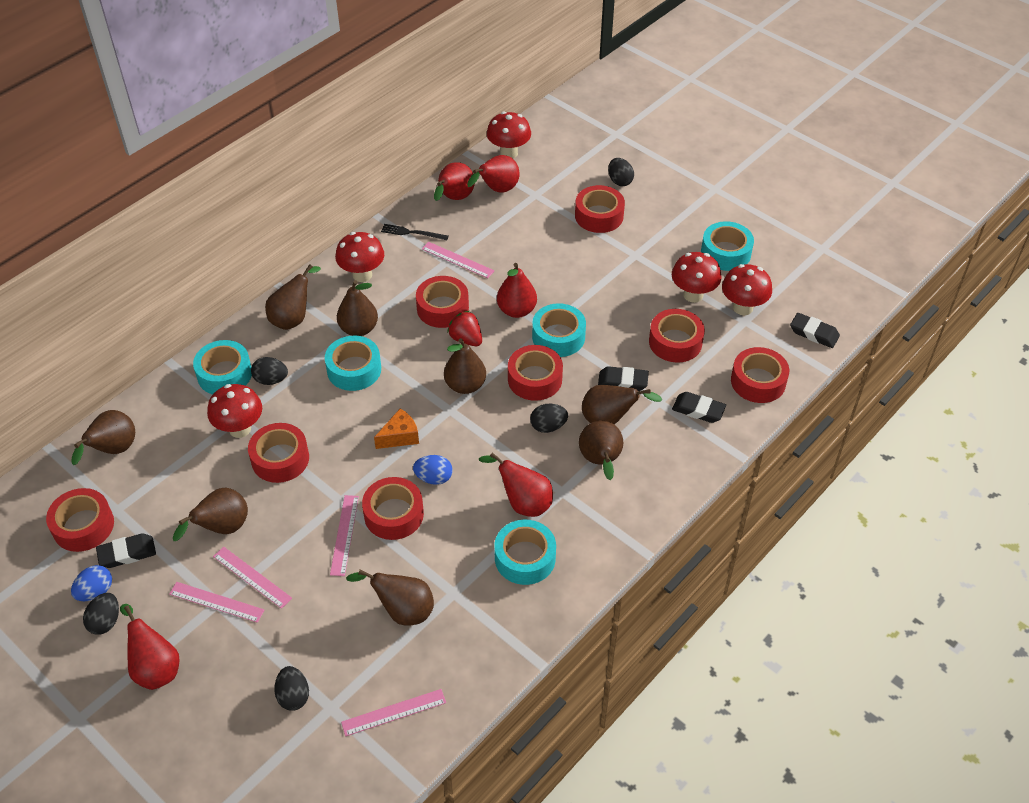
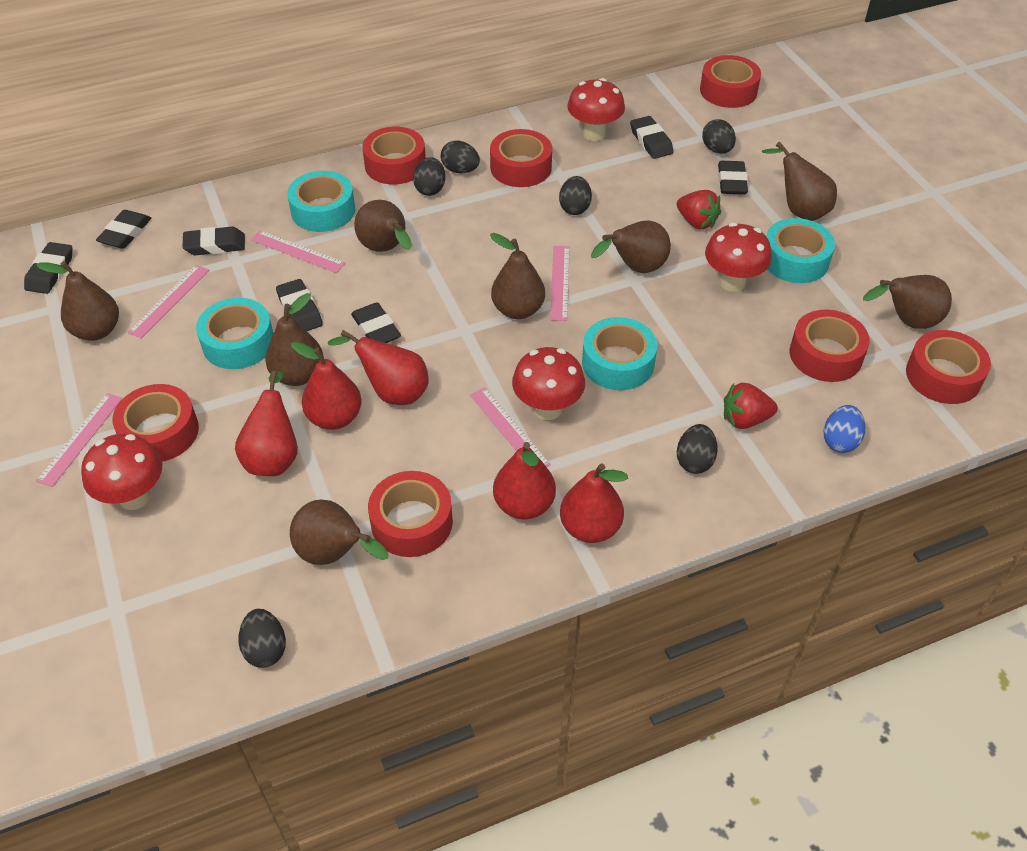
black egg: 5 -> 6
black eraser: 4 -> 7
black fork: 1 -> 0
blue egg: 2 -> 1
orange cheese: 1 -> 0
red mushroom: 5 -> 4
red strawberry: 1 -> 2
red tape: 8 -> 7
turquoise tape: 5 -> 4

